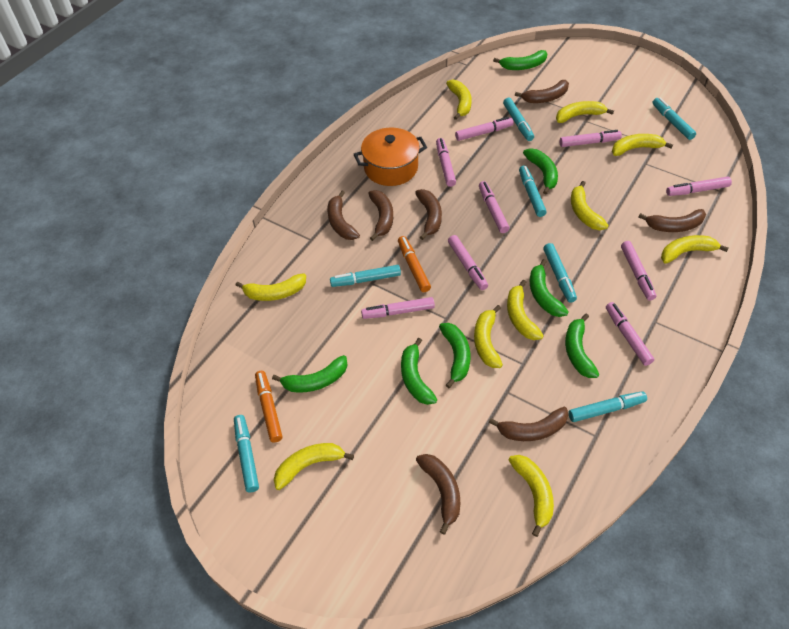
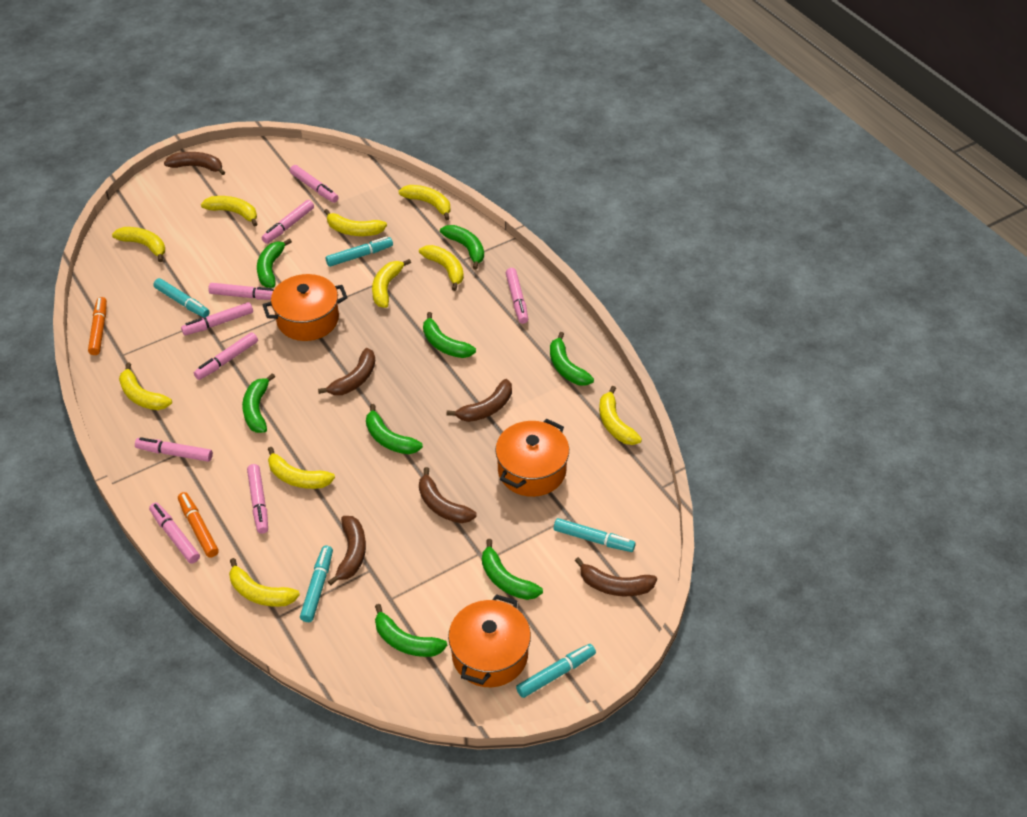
brown banana: 7 -> 6
green banana: 7 -> 8
orange pot: 1 -> 3
turquoise marker: 7 -> 5

